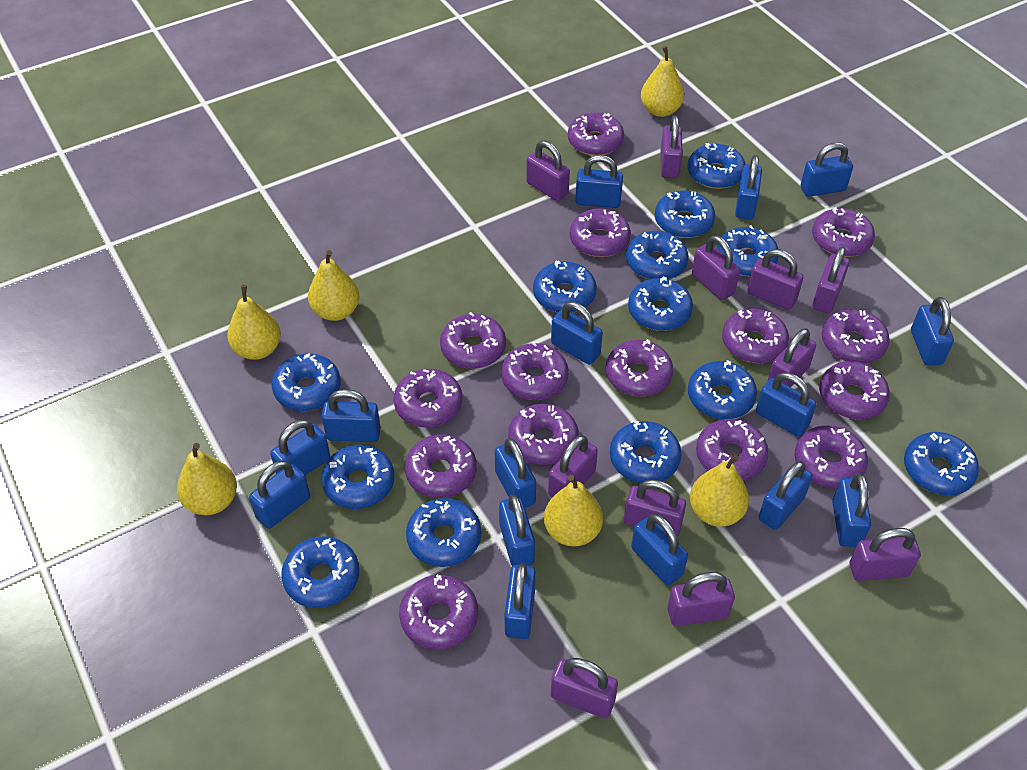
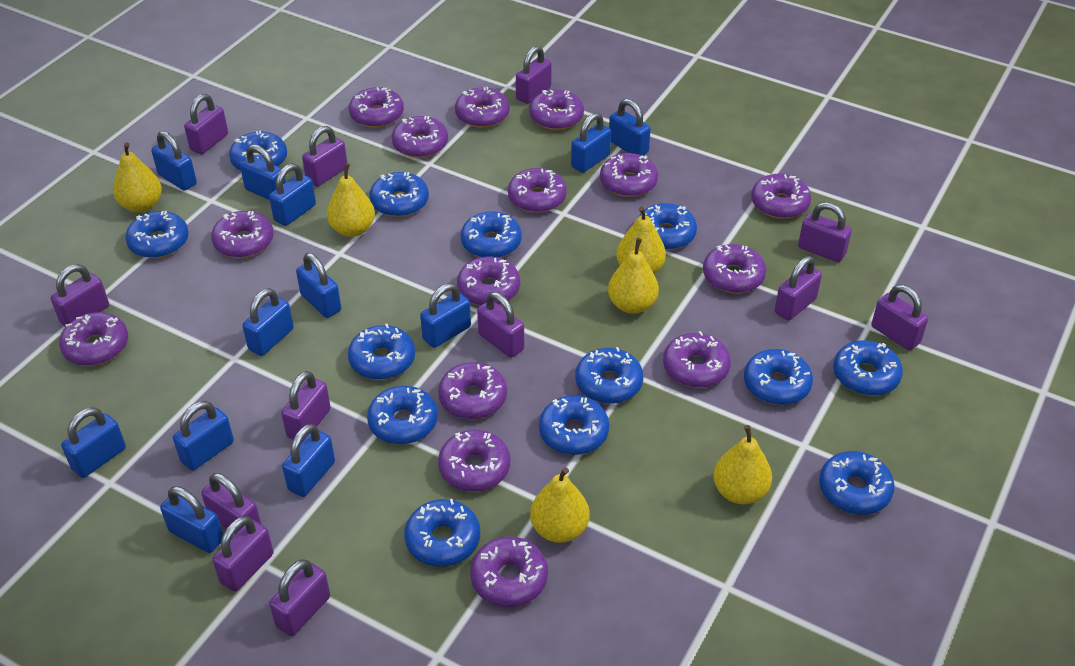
blue padlock: 15 -> 12
purple padlock: 11 -> 12

